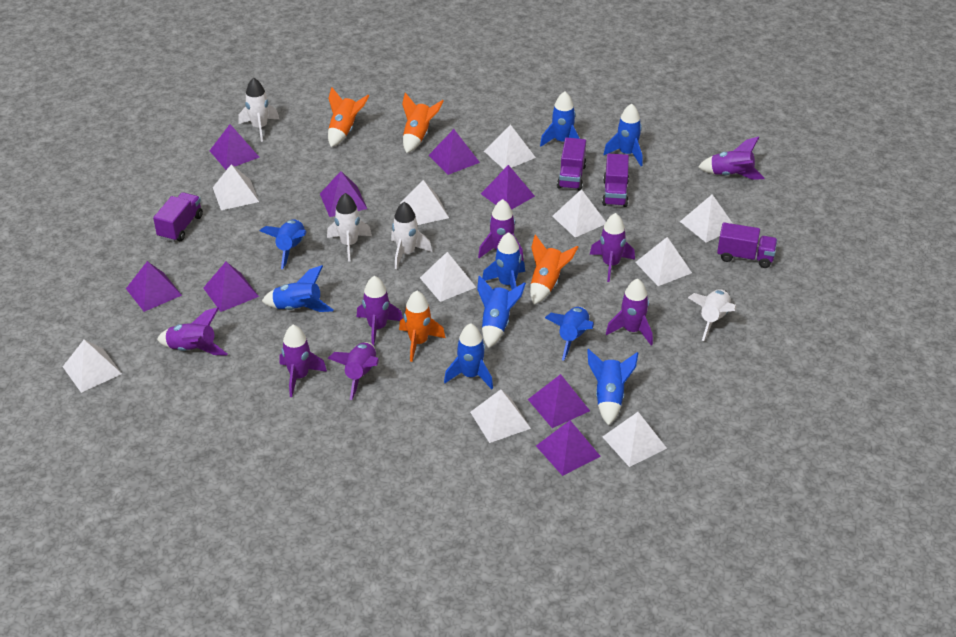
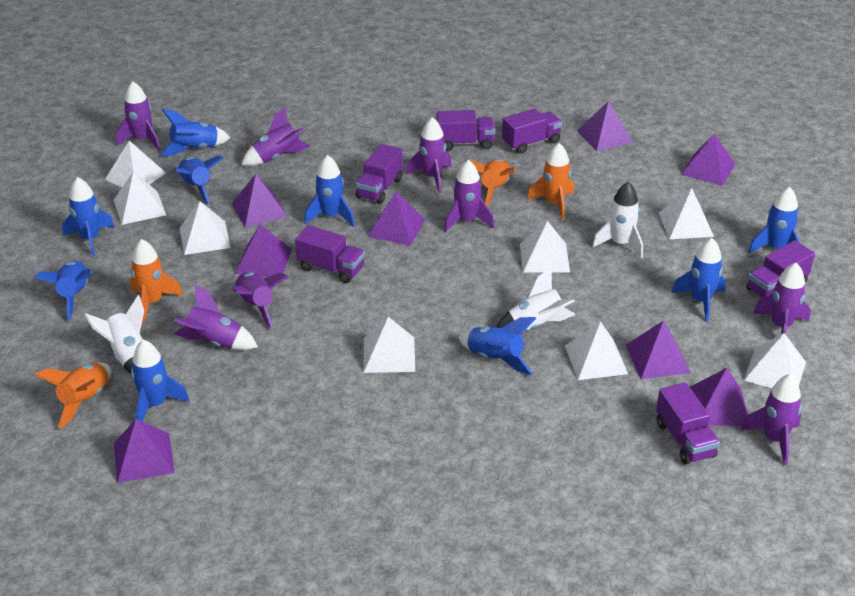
purple truck: 4 -> 6
white pyramid: 10 -> 8
white rocket: 4 -> 3

